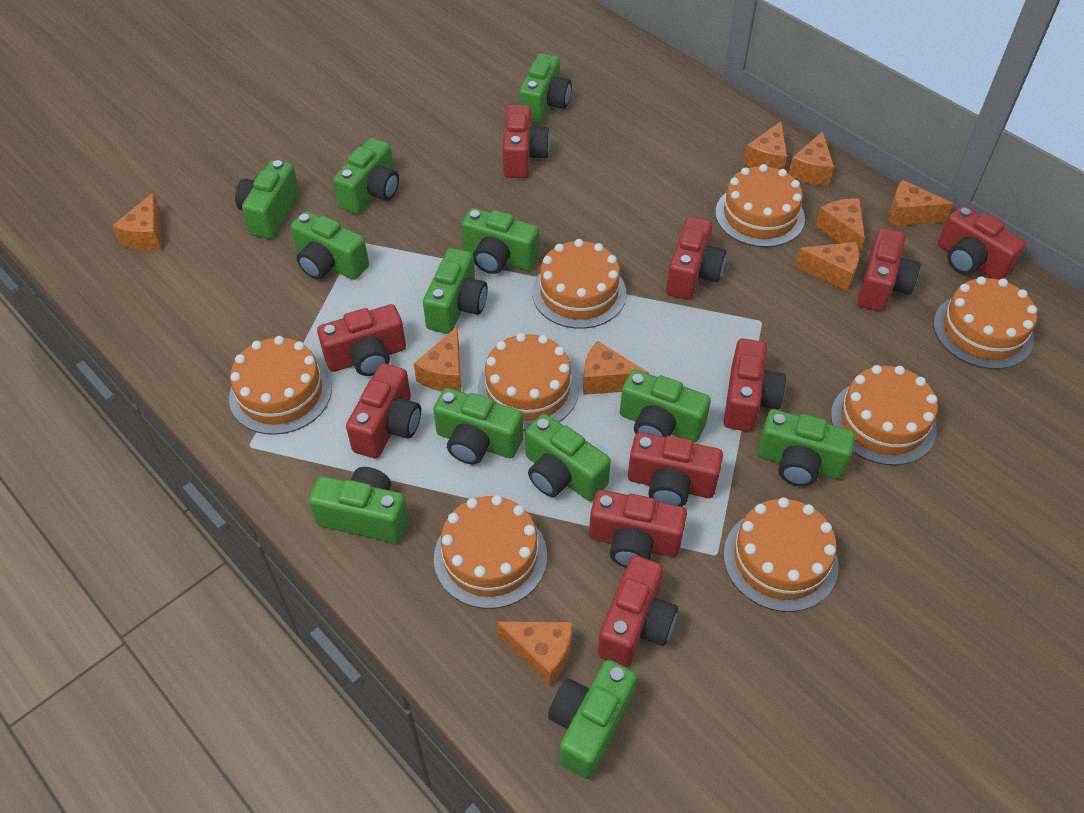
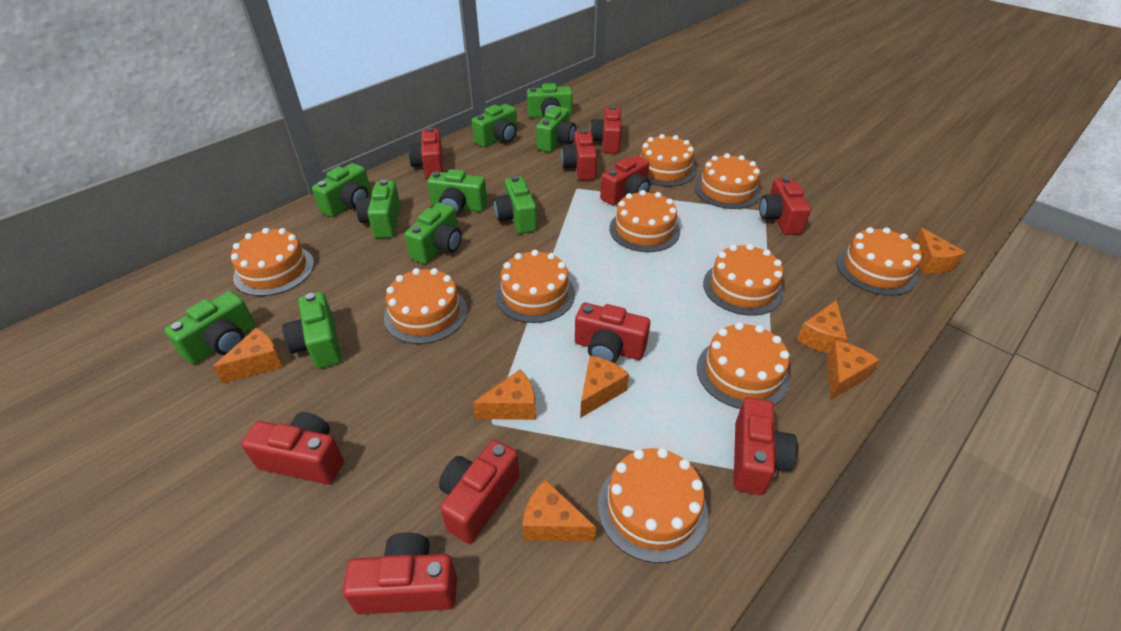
green camera: 12 -> 10
orange cake: 8 -> 10
orange cheese: 9 -> 7

